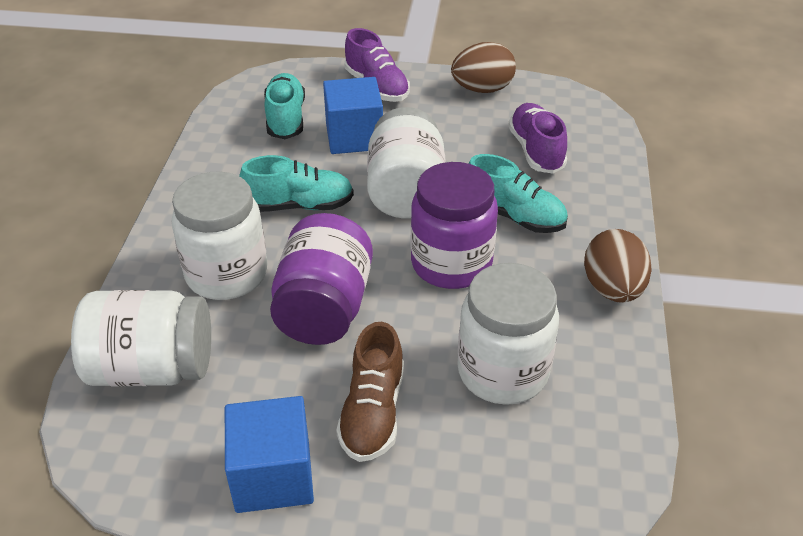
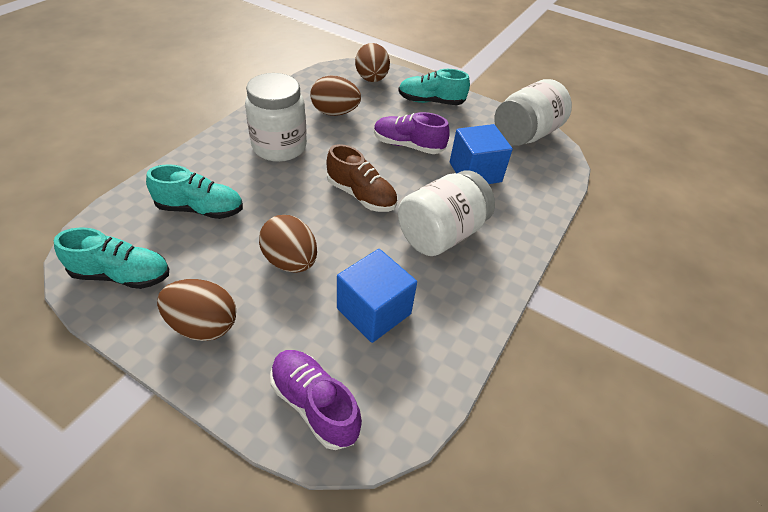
brown egg: 2 -> 4
purple jar: 2 -> 0
white jar: 4 -> 3

